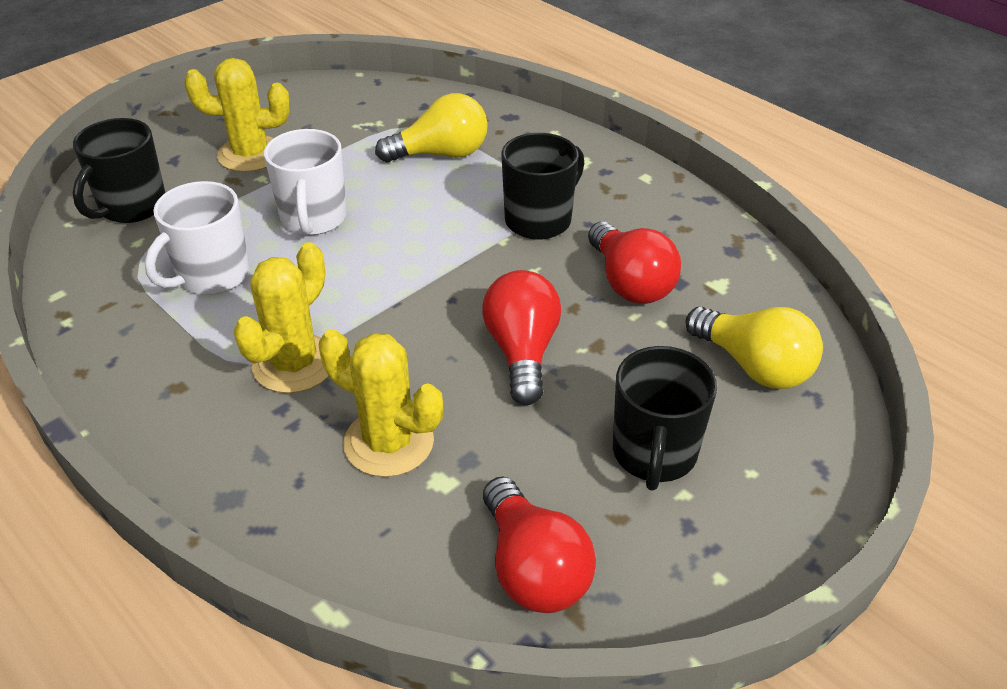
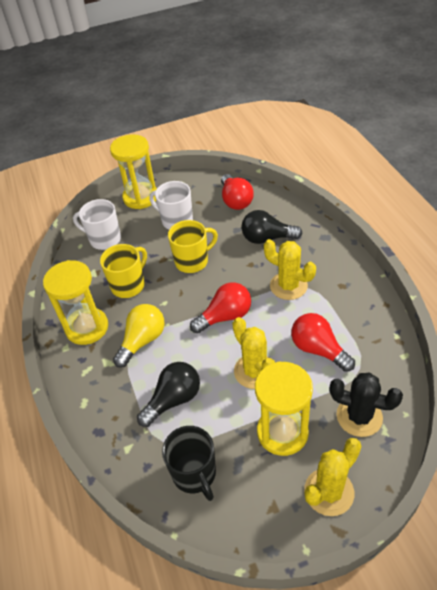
black cactus: 0 -> 1
black light bulb: 0 -> 2
black mug: 3 -> 1
yellow hourglass: 0 -> 3
yellow light bulb: 2 -> 1
yellow mug: 0 -> 2

